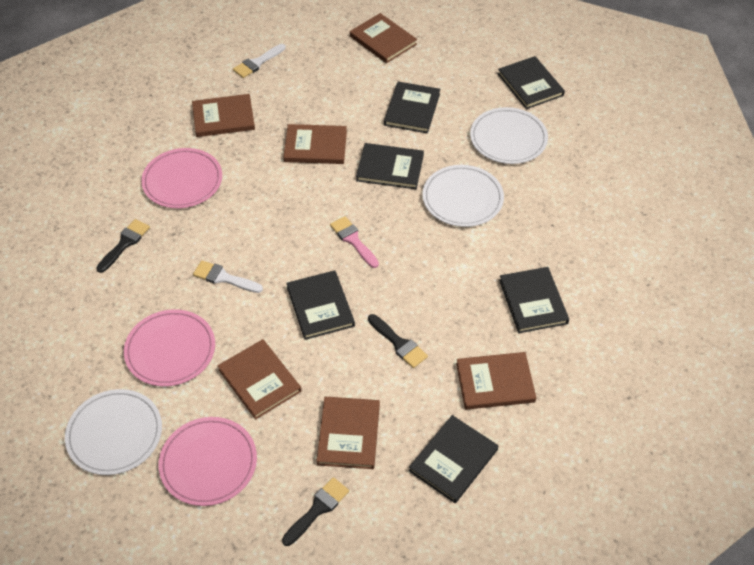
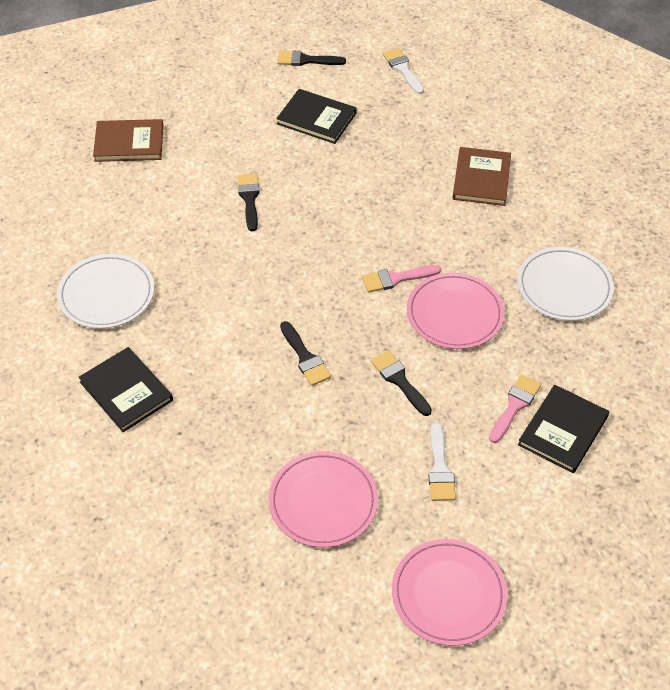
black book: 6 -> 3
black brush: 3 -> 4
brown book: 6 -> 2
pink brush: 1 -> 2
white plate: 3 -> 2

